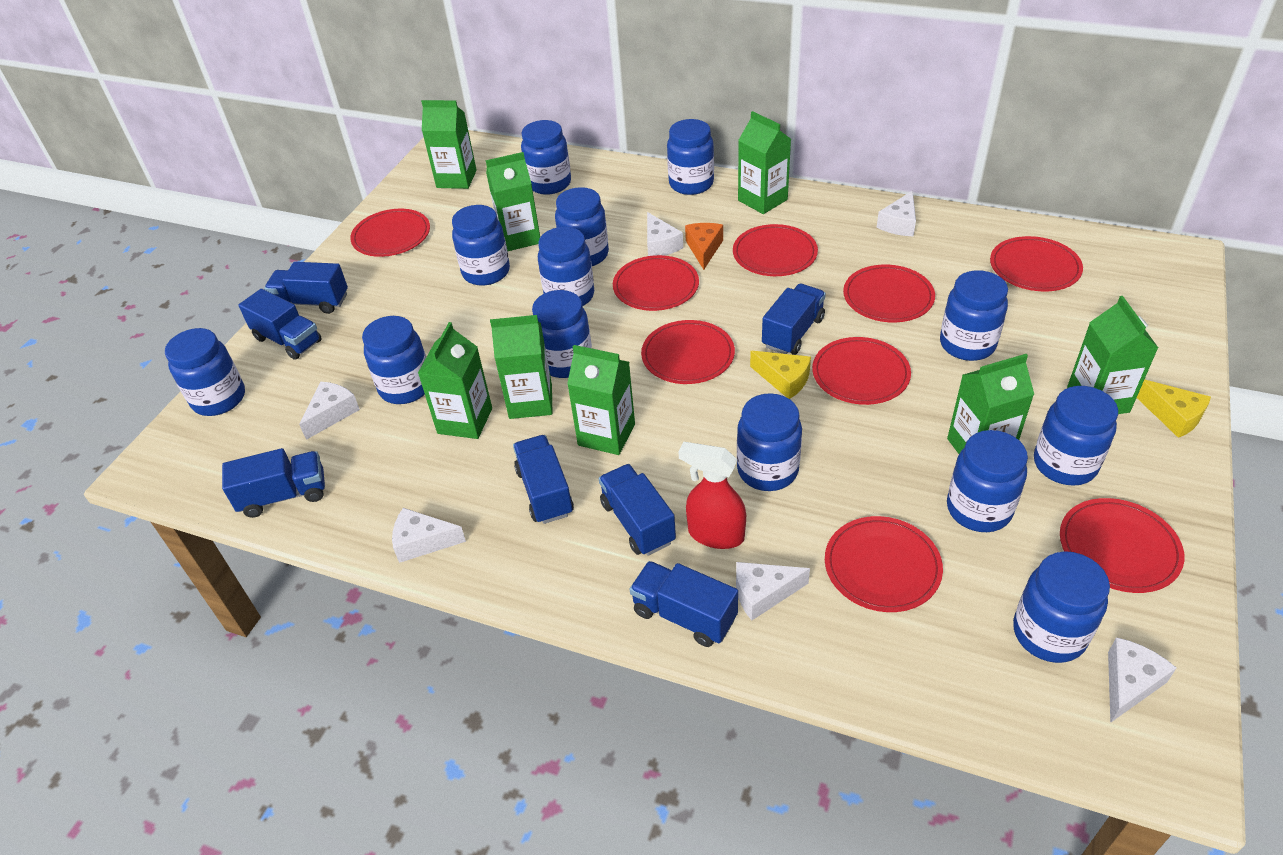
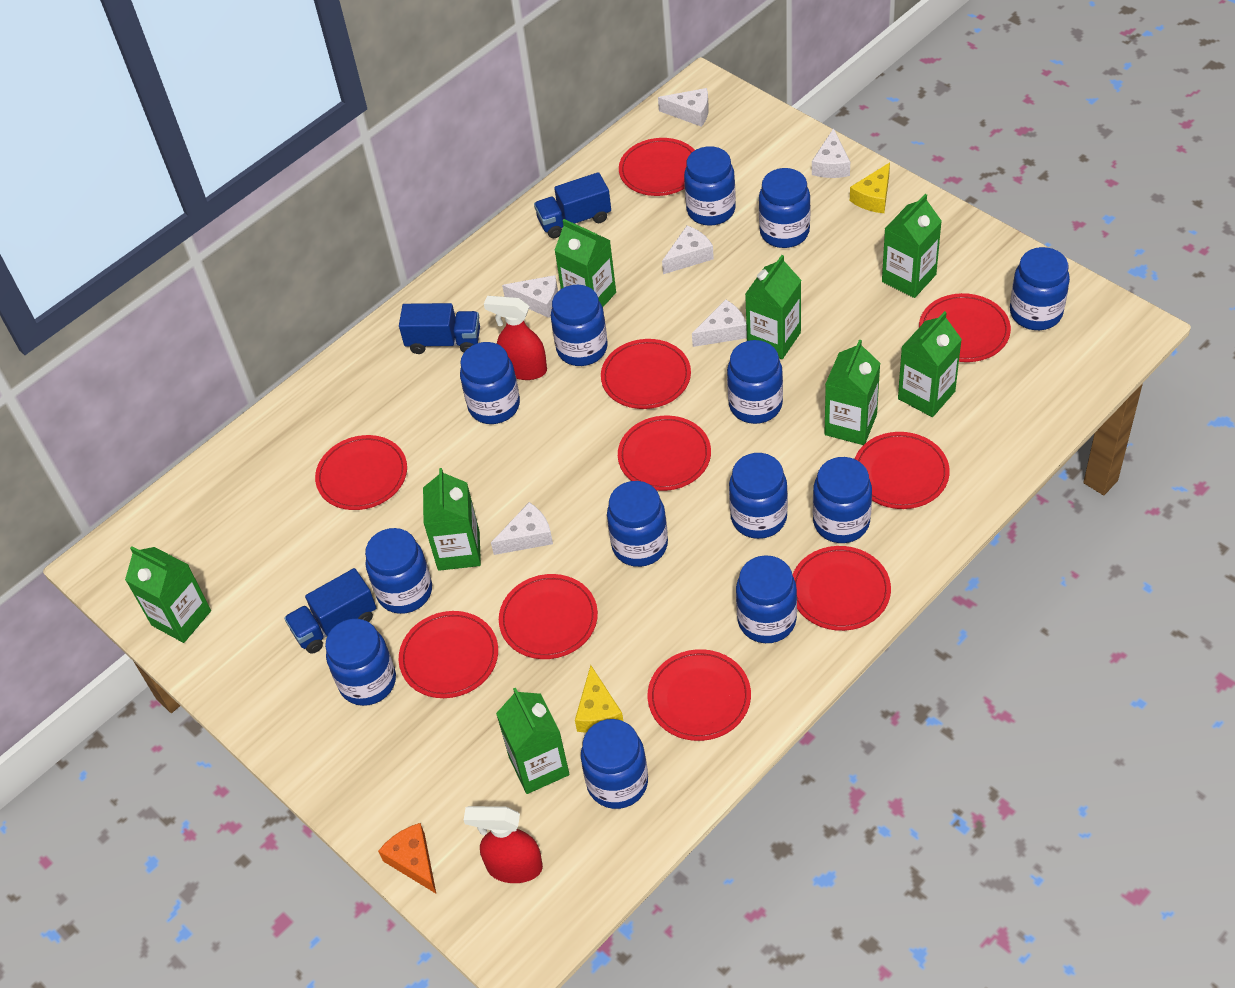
blue truck: 7 -> 3
red plate: 9 -> 10
red spray bottle: 1 -> 2

